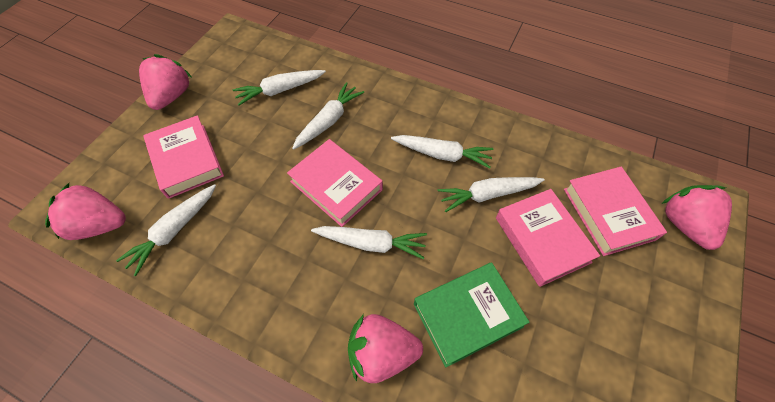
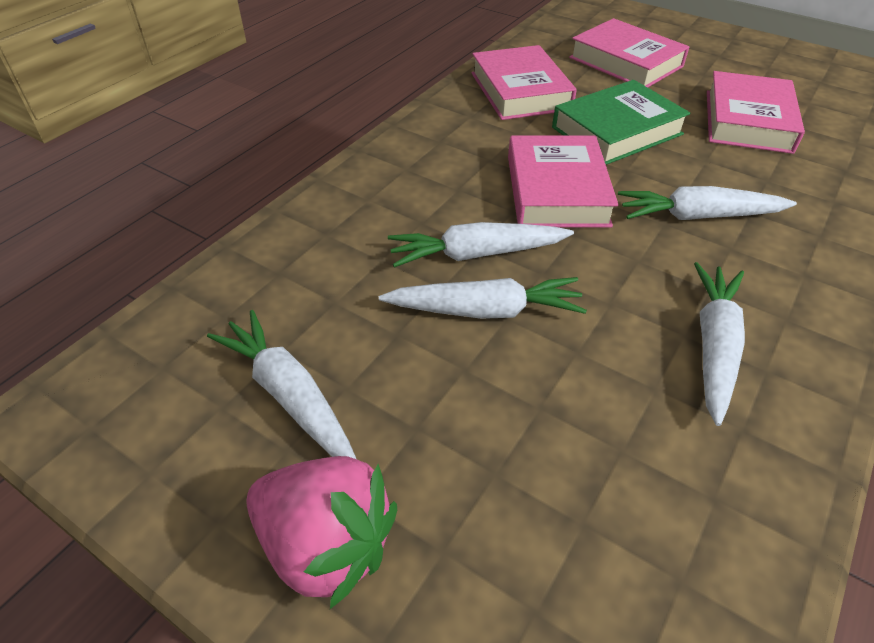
pink strawberry: 4 -> 1
white carrot: 6 -> 5

